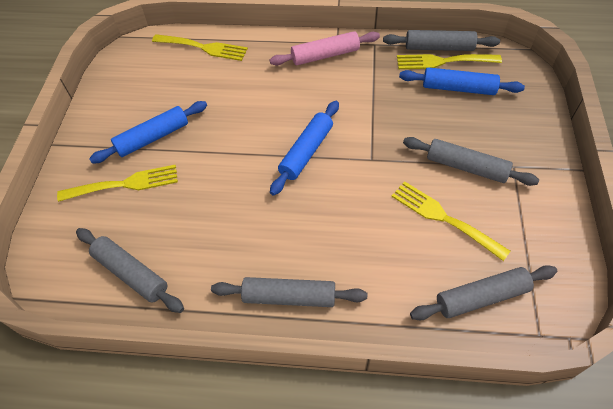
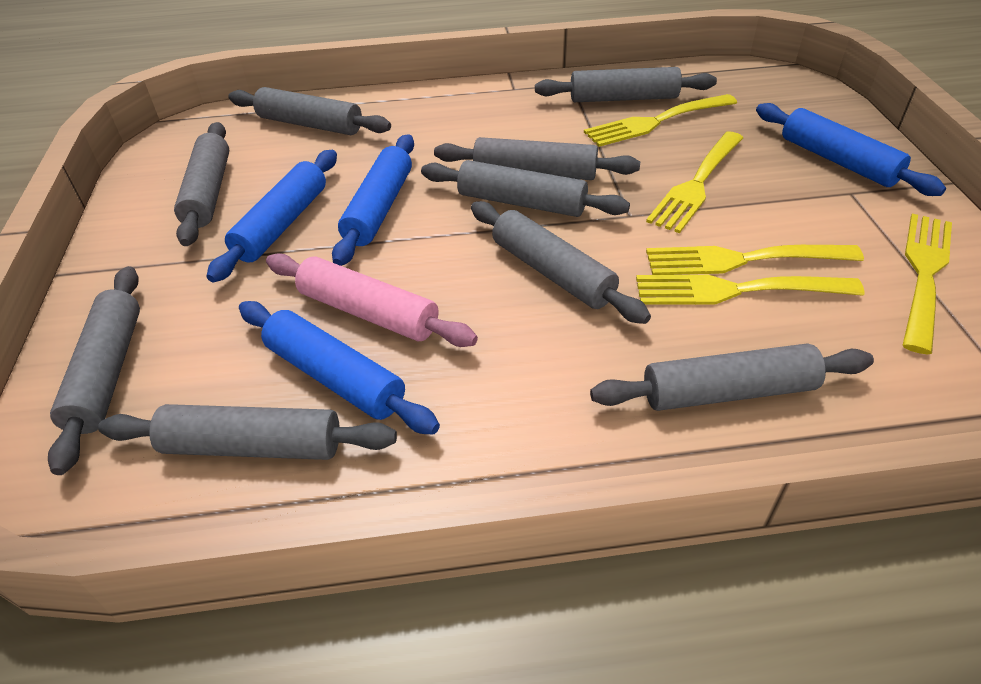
blue rolling pin: 3 -> 4
grey rolling pin: 5 -> 9
yellow fork: 4 -> 5

